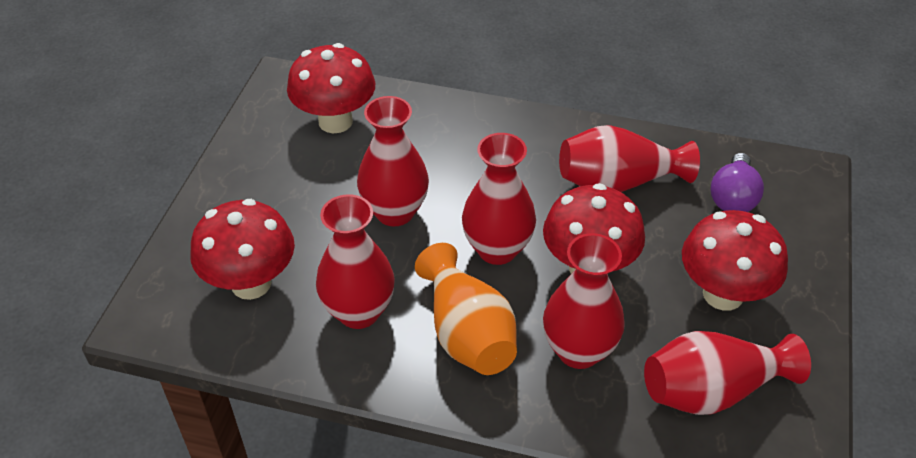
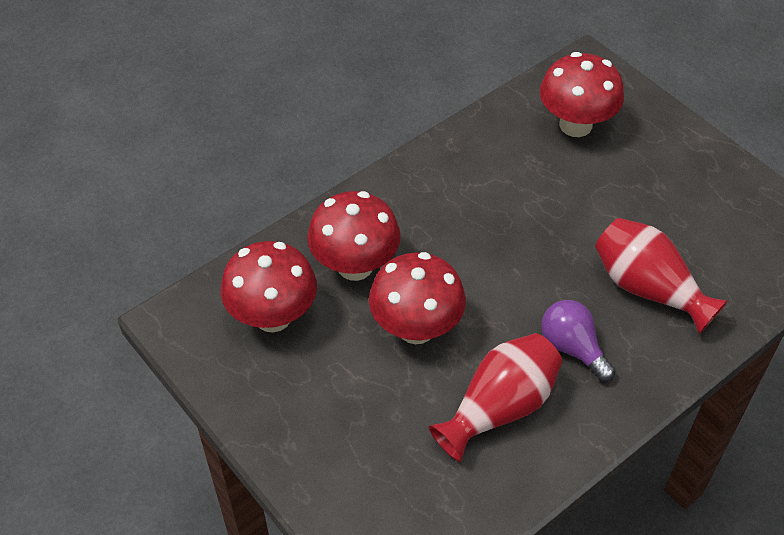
orange vase: 1 -> 0
red vase: 6 -> 2

